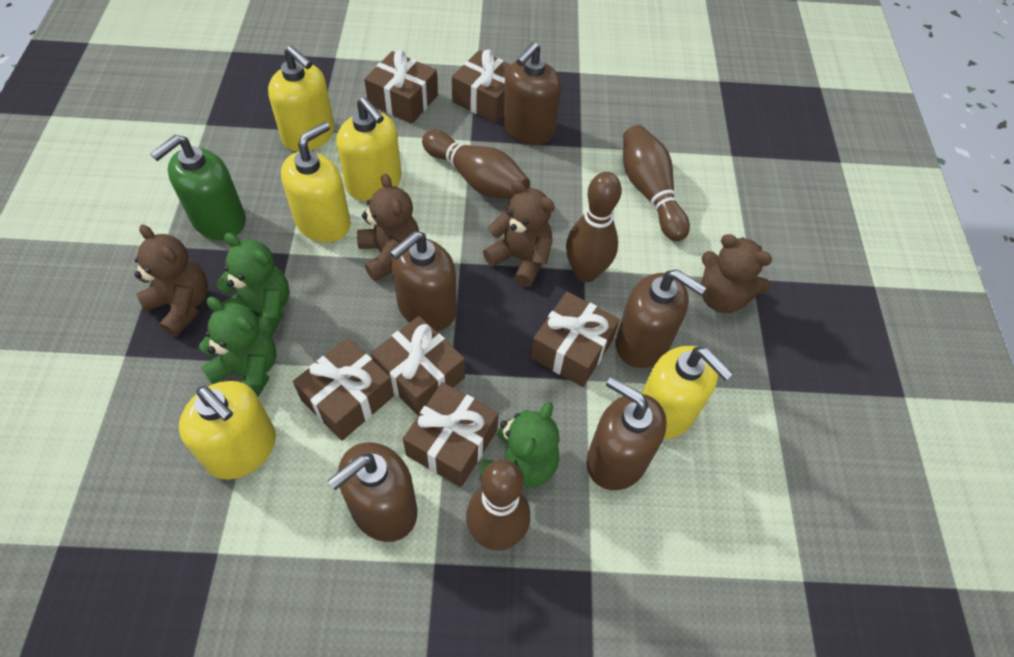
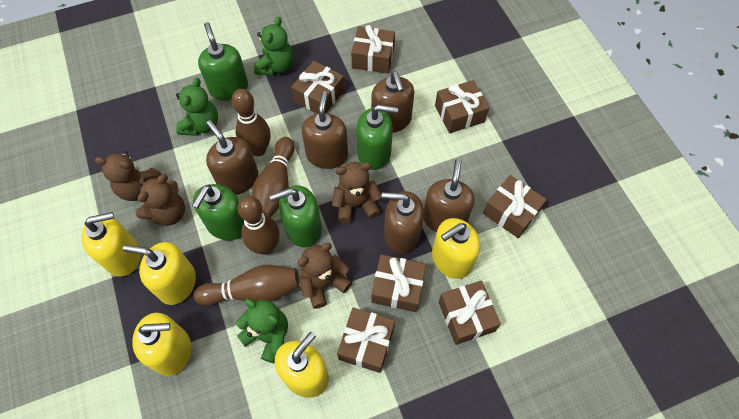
brown gift: 6 -> 7
green soap dispenser: 1 -> 4

